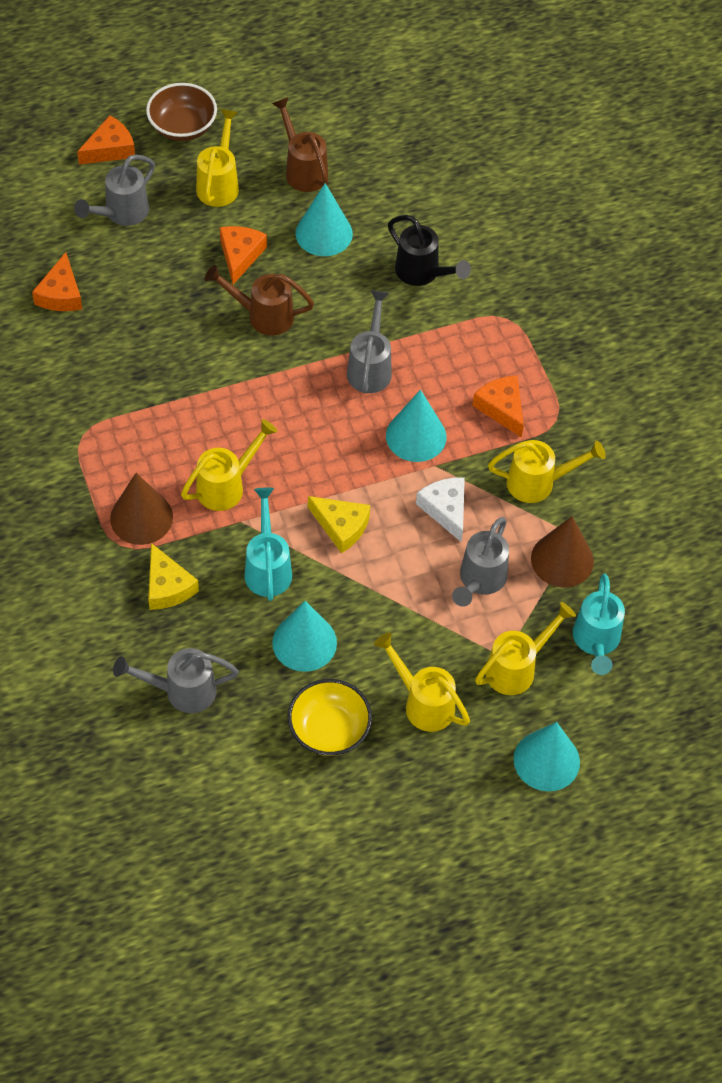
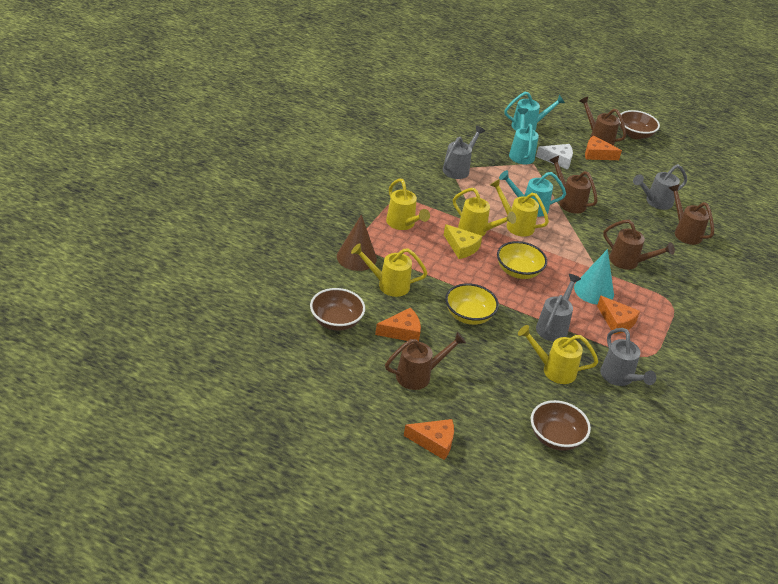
black watering can: 1 -> 0
brown bowl: 1 -> 3
brown cone: 2 -> 1
brown watering can: 2 -> 5
turquoise cone: 4 -> 1
turquoise watering can: 2 -> 3
yellow bowl: 1 -> 2
yellow cheese: 2 -> 1

